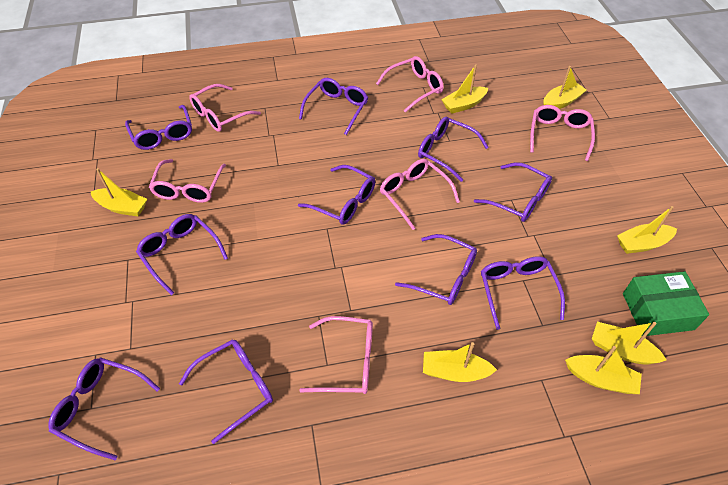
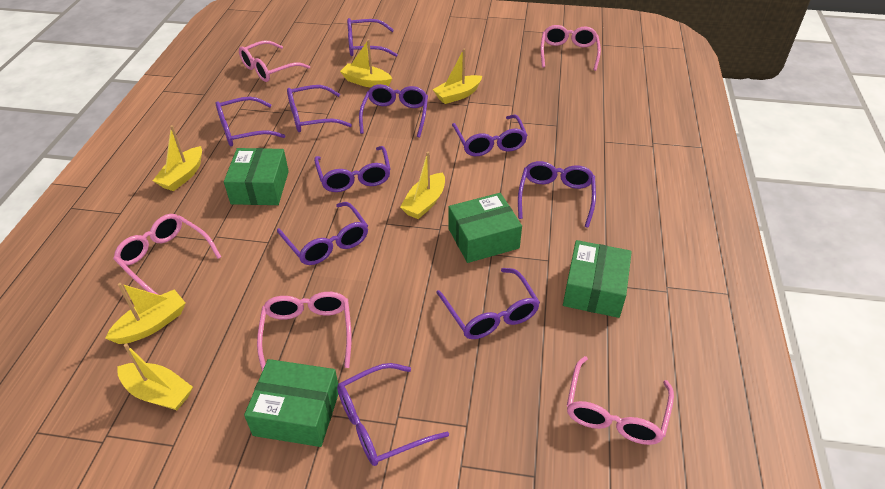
green box: 1 -> 4
pink glasses: 6 -> 5
yellow boat: 7 -> 6

